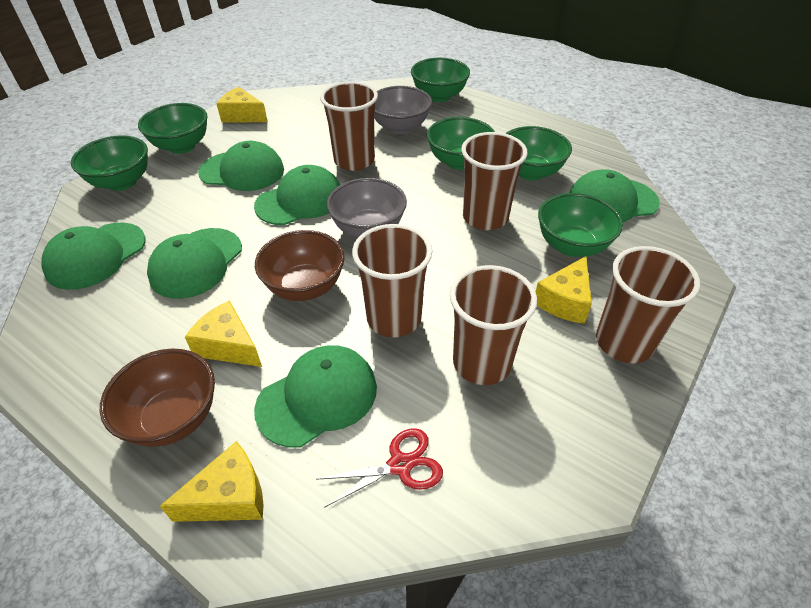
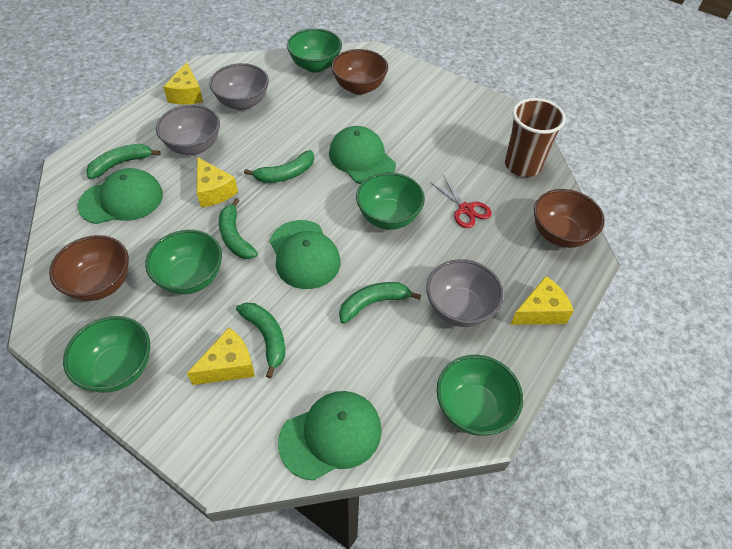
brown bowl: 2 -> 3
brown cup: 5 -> 1
green banana: 0 -> 5
green bowl: 6 -> 5
green cap: 6 -> 4
grey bowl: 2 -> 3

